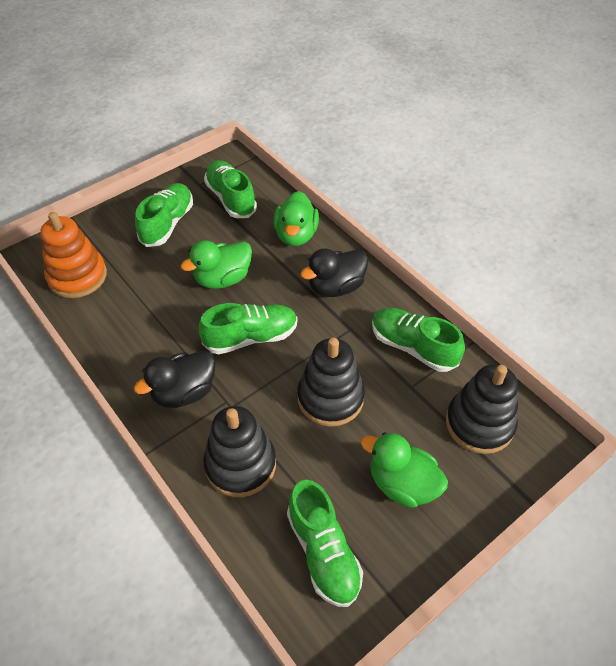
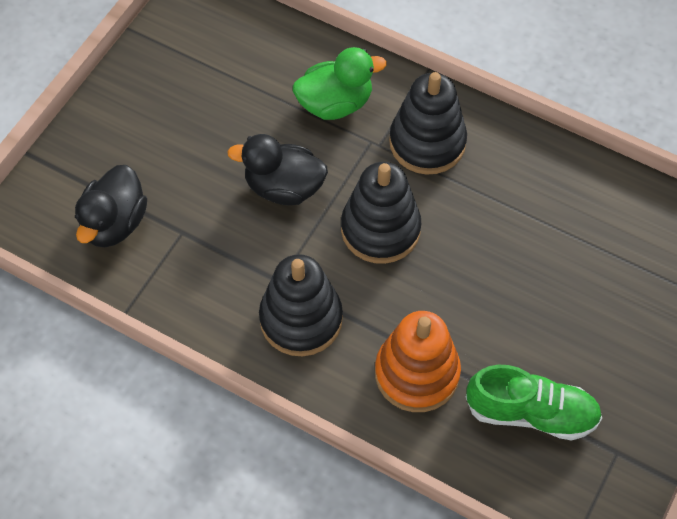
green duck: 3 -> 1
green shoe: 5 -> 1

